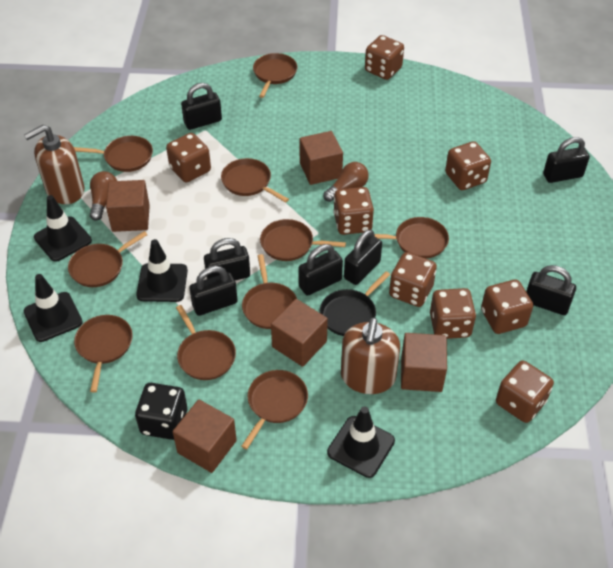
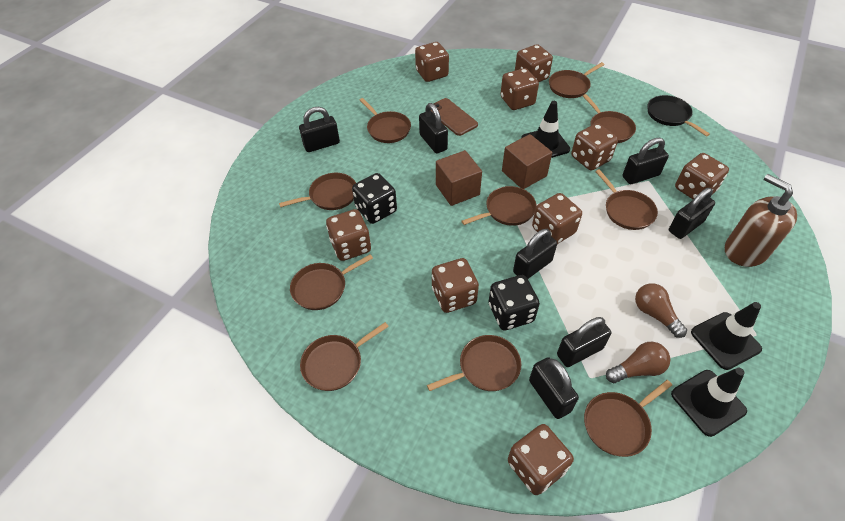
black dice: 1 -> 2
black traffic cone: 4 -> 3
brown cube: 5 -> 2
brown dice: 8 -> 9
brown phone: 0 -> 1
brown soap dispenser: 2 -> 1

